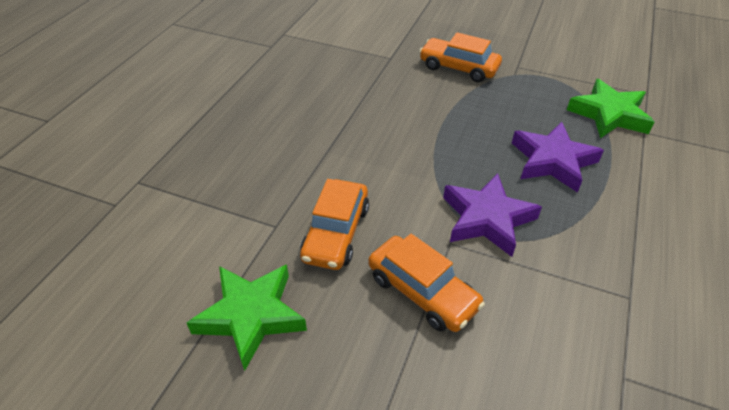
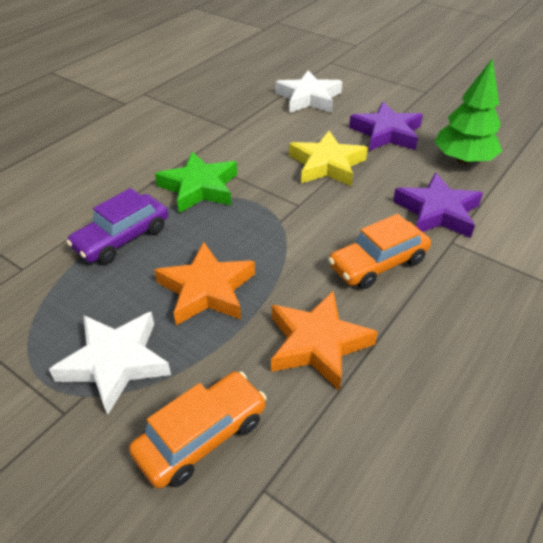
green star: 2 -> 1
green tree: 0 -> 1
orange car: 3 -> 2
orange star: 0 -> 2
purple car: 0 -> 1
white star: 0 -> 2
yellow star: 0 -> 1

